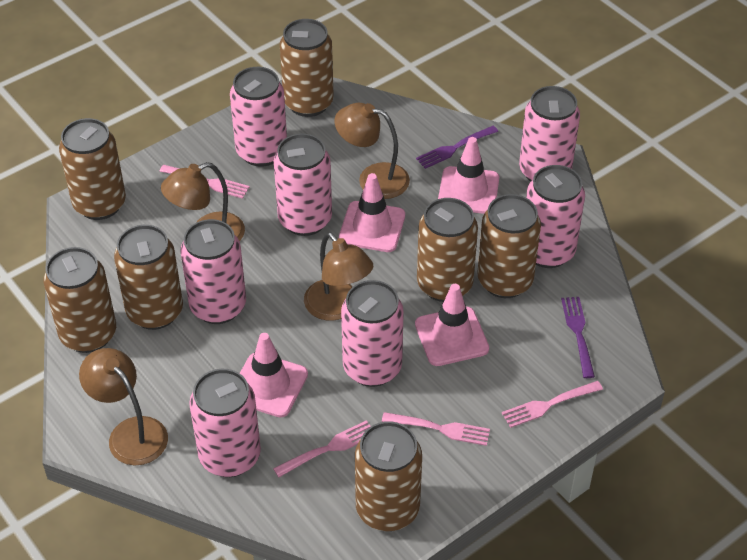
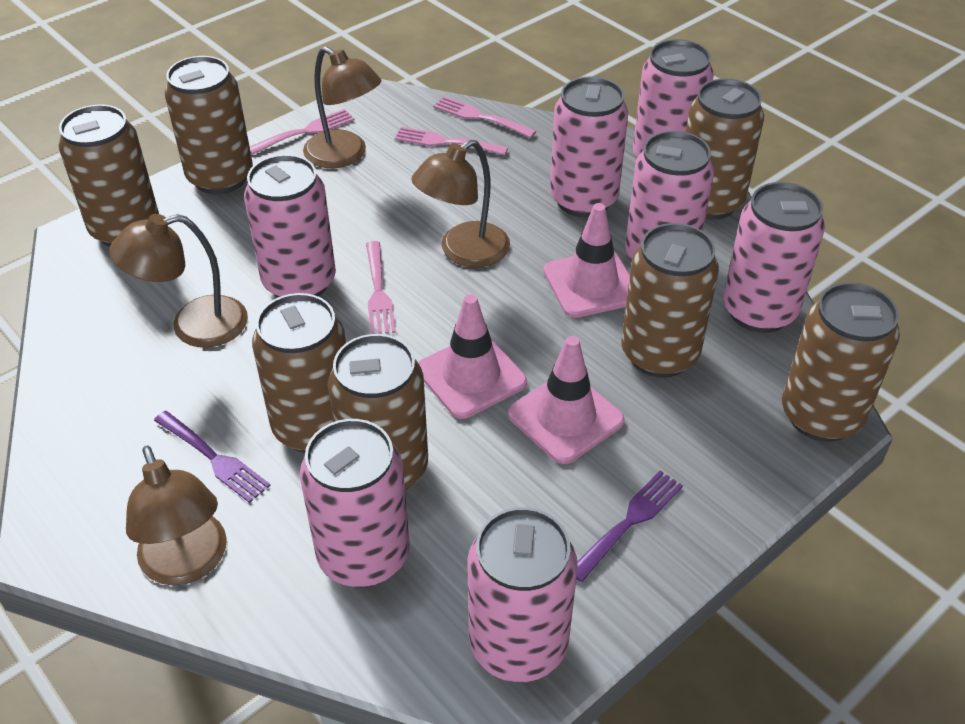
pink traffic cone: 4 -> 3

